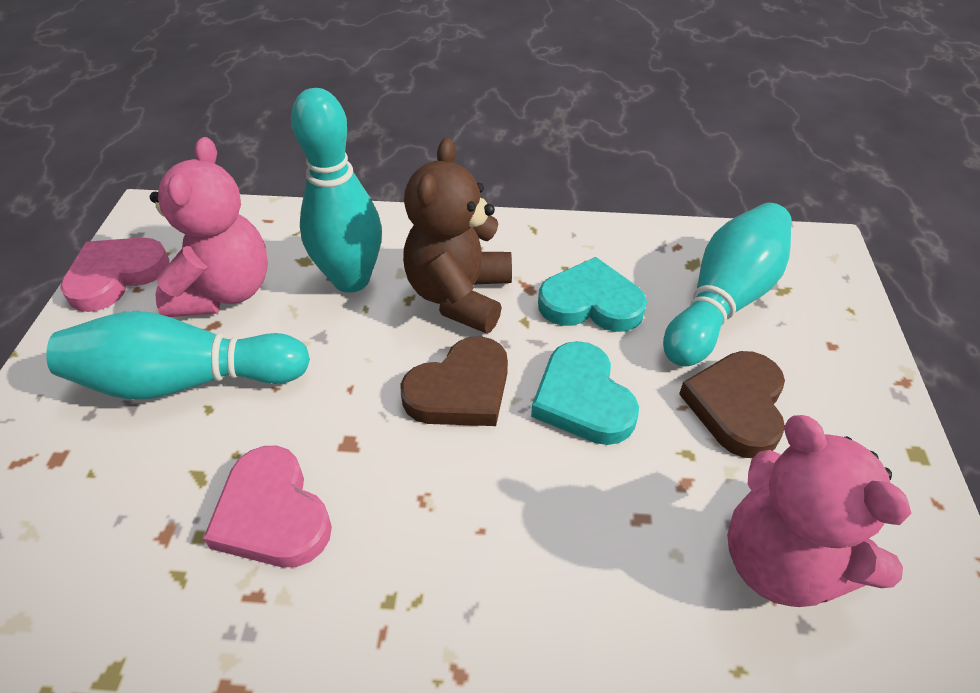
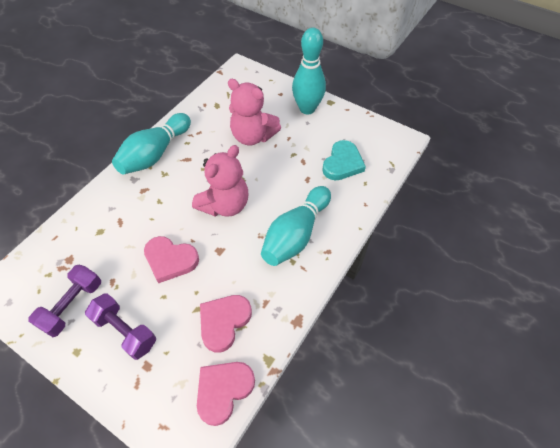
brown heart: 2 -> 0
brown teddy bear: 1 -> 0
pink heart: 2 -> 3
purple dumbbell: 0 -> 2
turquoise heart: 2 -> 1

